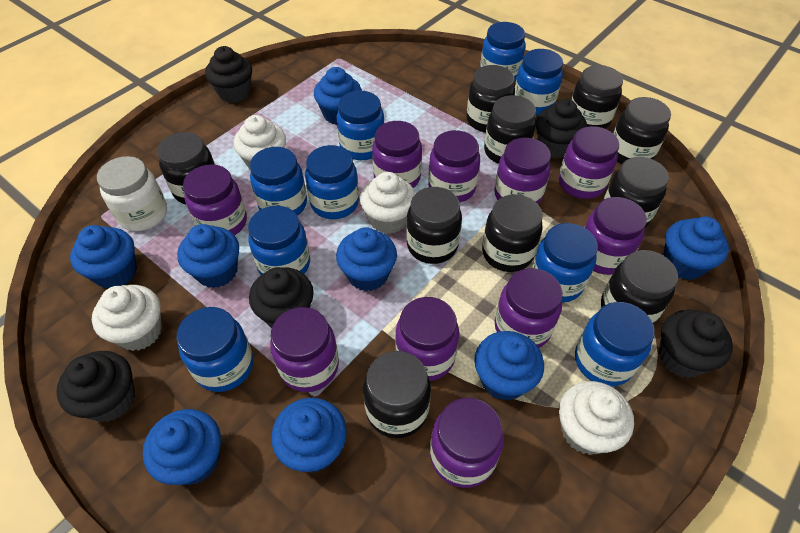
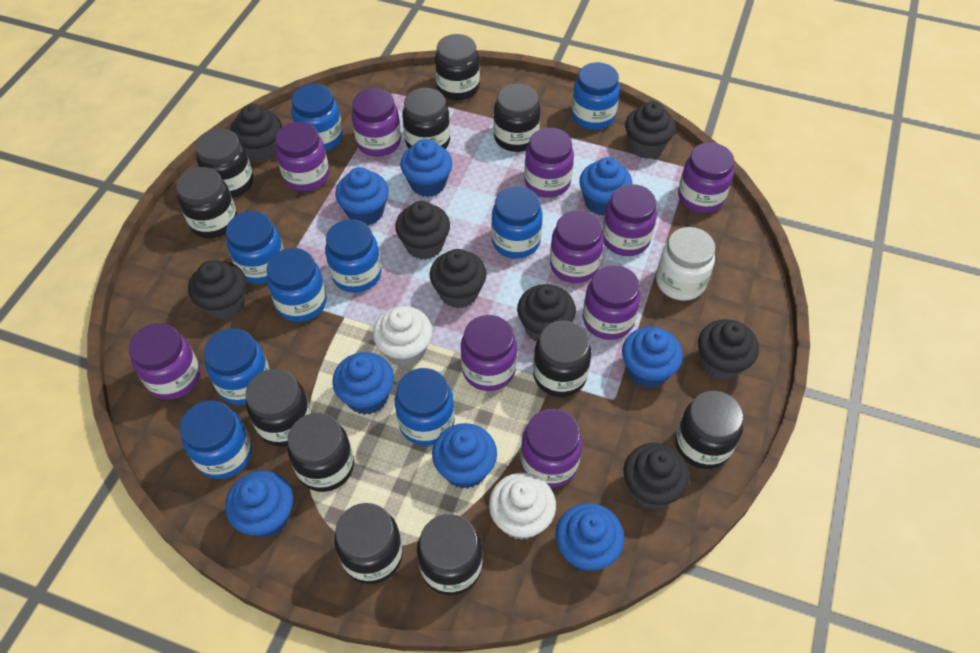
black cupcake: 5 -> 8
black jar: 10 -> 11
white cupcake: 4 -> 2

